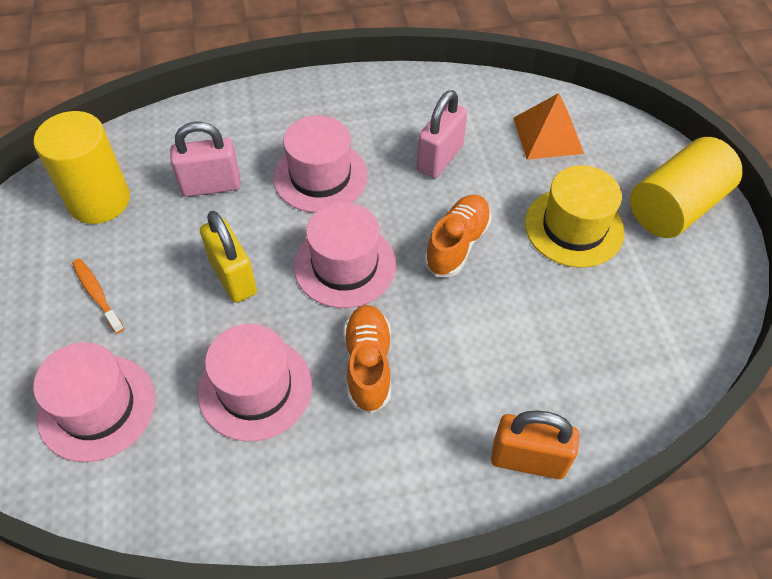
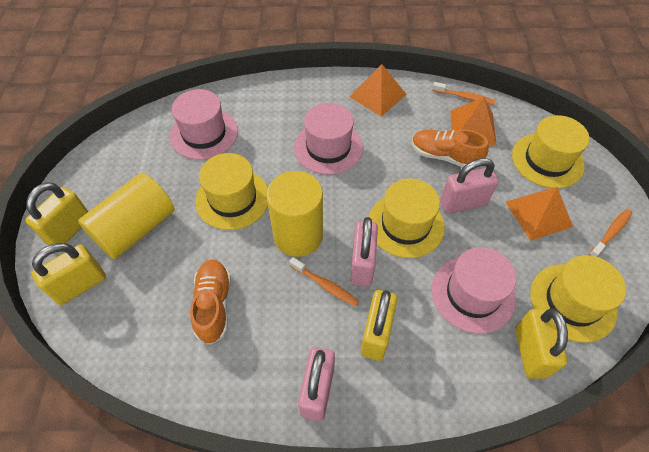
orange padlock: 1 -> 0
orange pyramid: 1 -> 3
orange toothbrush: 1 -> 3
pink hat: 4 -> 3
pink padlock: 2 -> 3
yellow hat: 1 -> 4
yellow padlock: 1 -> 4

